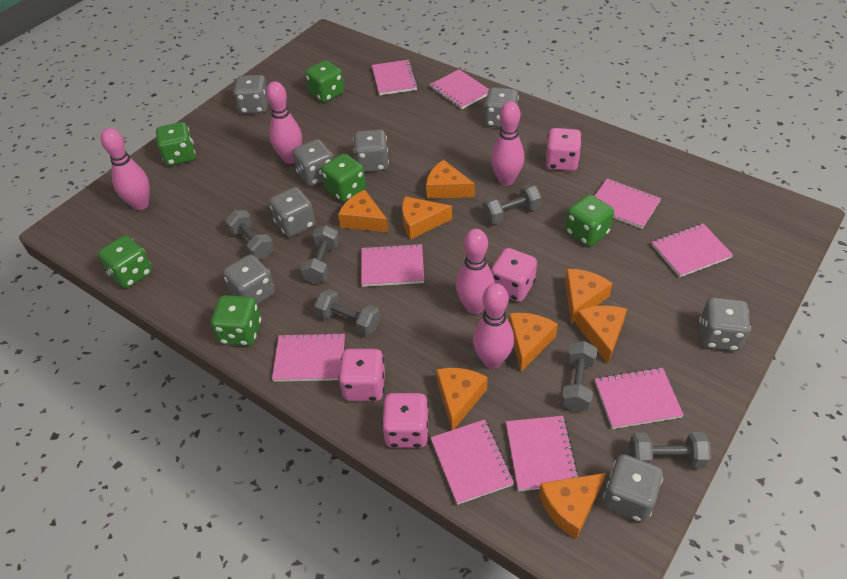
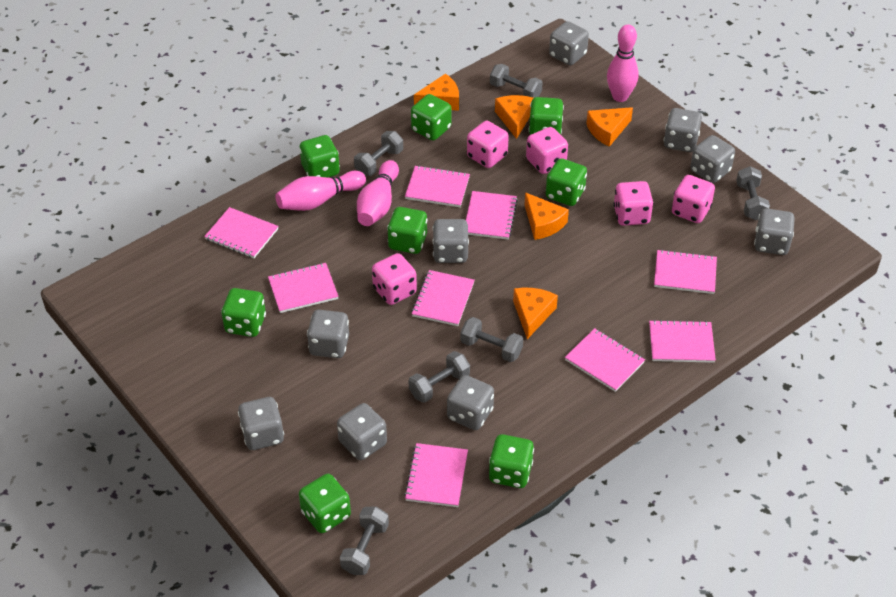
green dice: 6 -> 8
grey dice: 8 -> 9
orange cheese: 8 -> 5
pink bowling pin: 5 -> 3
pink dice: 4 -> 5

